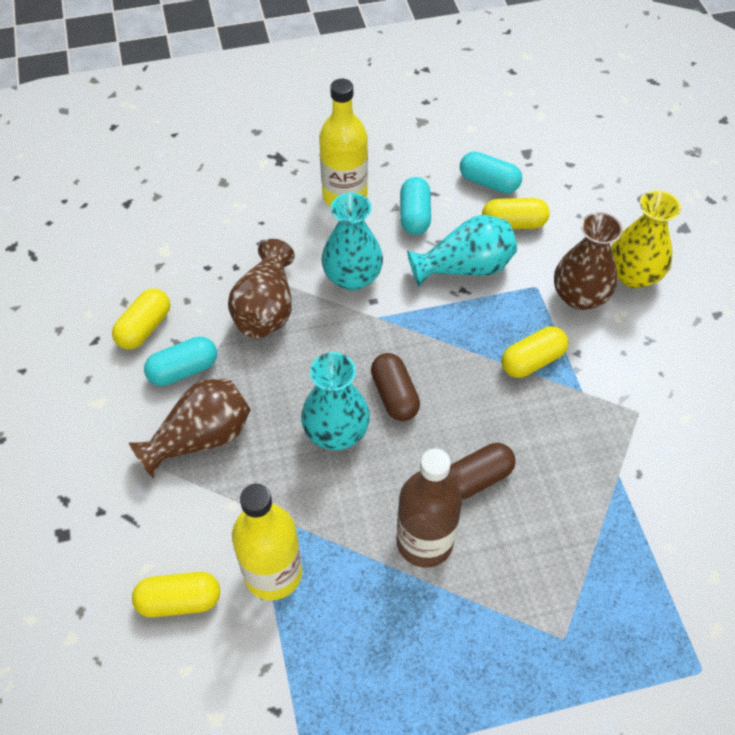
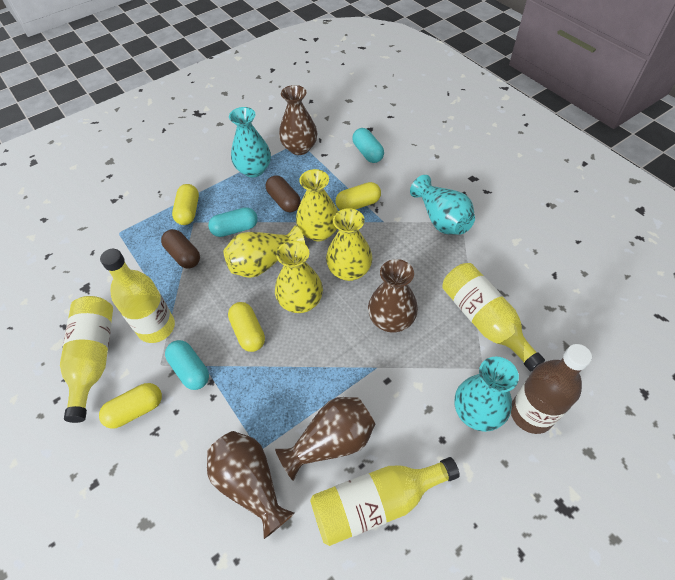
brown vase: 3 -> 4
yellow bottle: 2 -> 4
yellow vase: 1 -> 4

